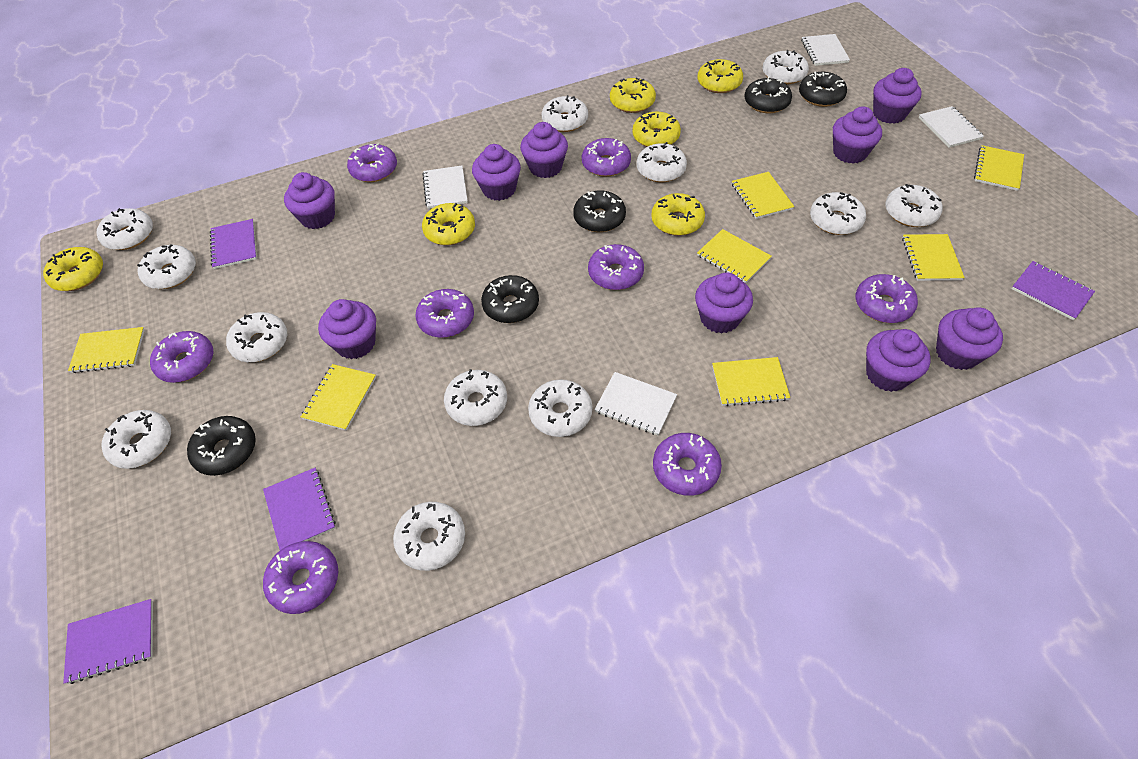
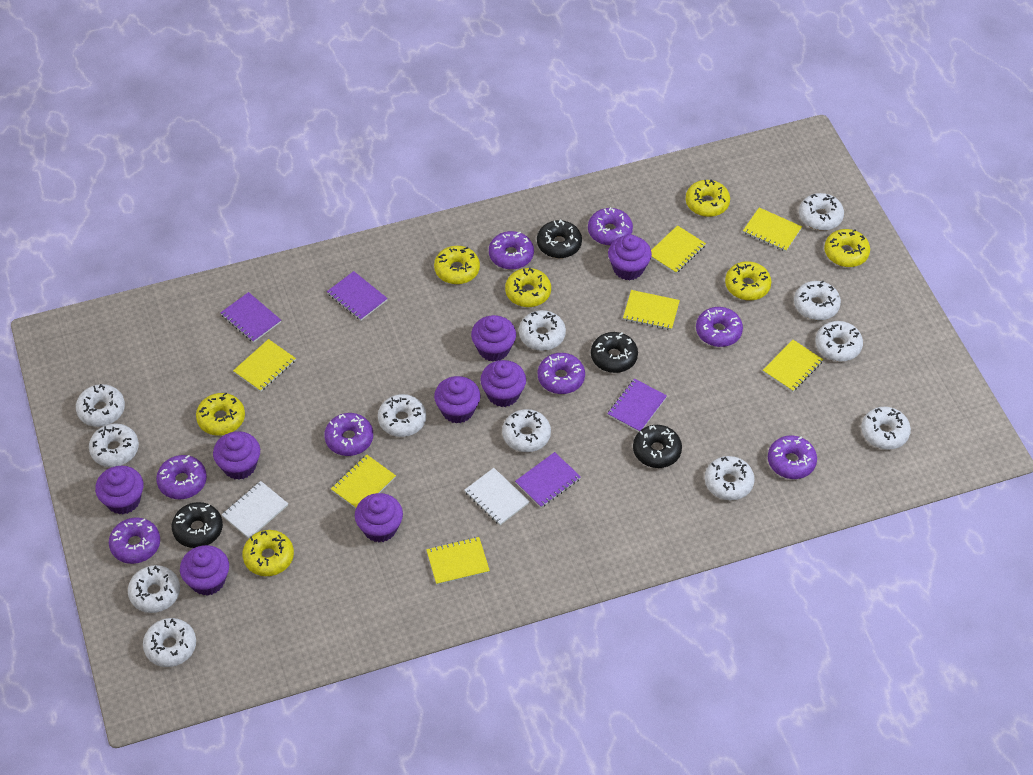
black donut: 5 -> 4
purple cupcake: 9 -> 8
white notebook: 4 -> 2
yellow donut: 6 -> 7

